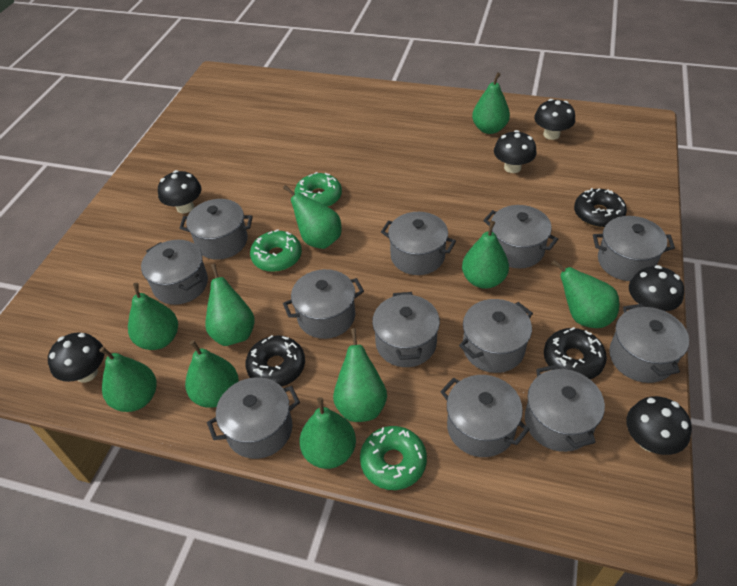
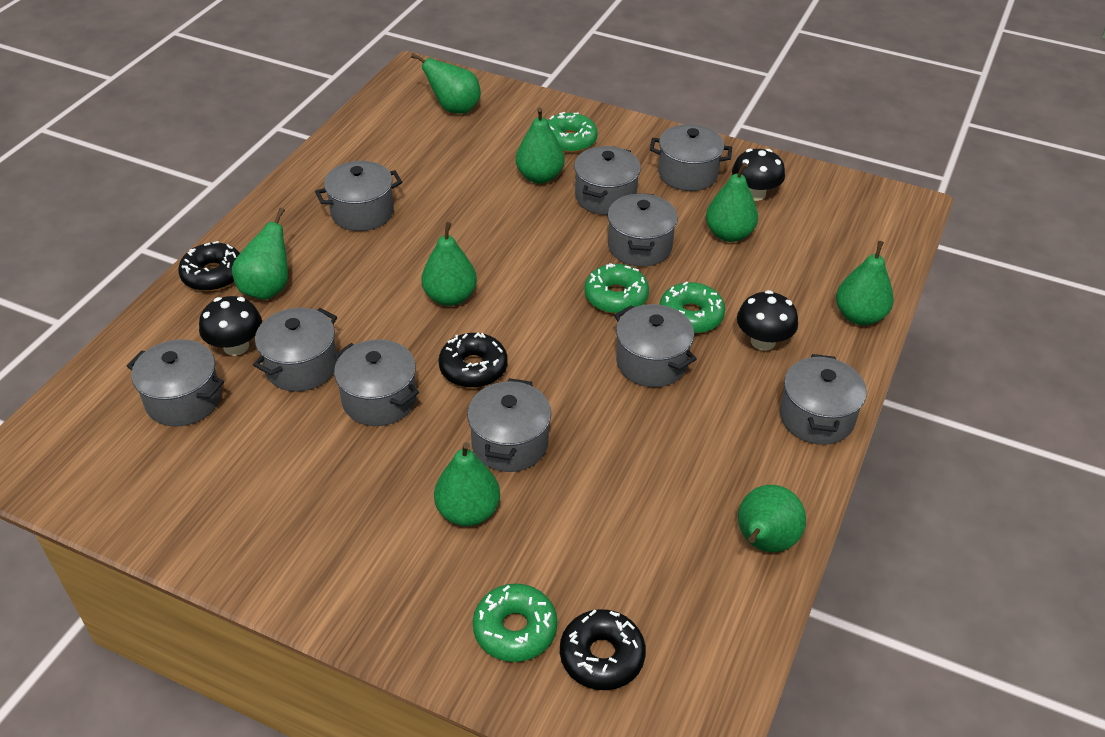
black mushroom: 6 -> 3
green donut: 3 -> 4
green pear: 10 -> 8
grey pot: 12 -> 10

